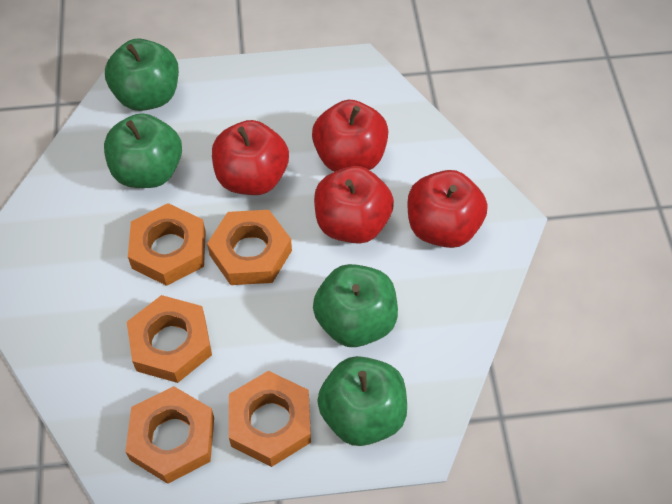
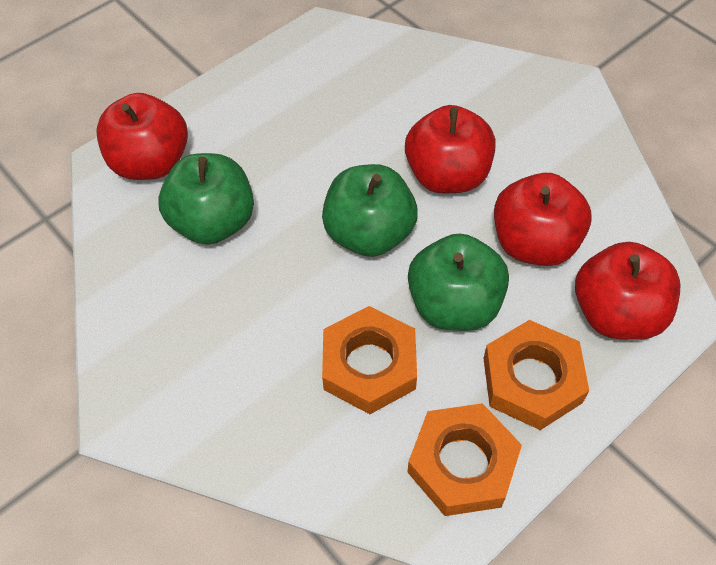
green apple: 4 -> 3
orange nut: 5 -> 3

